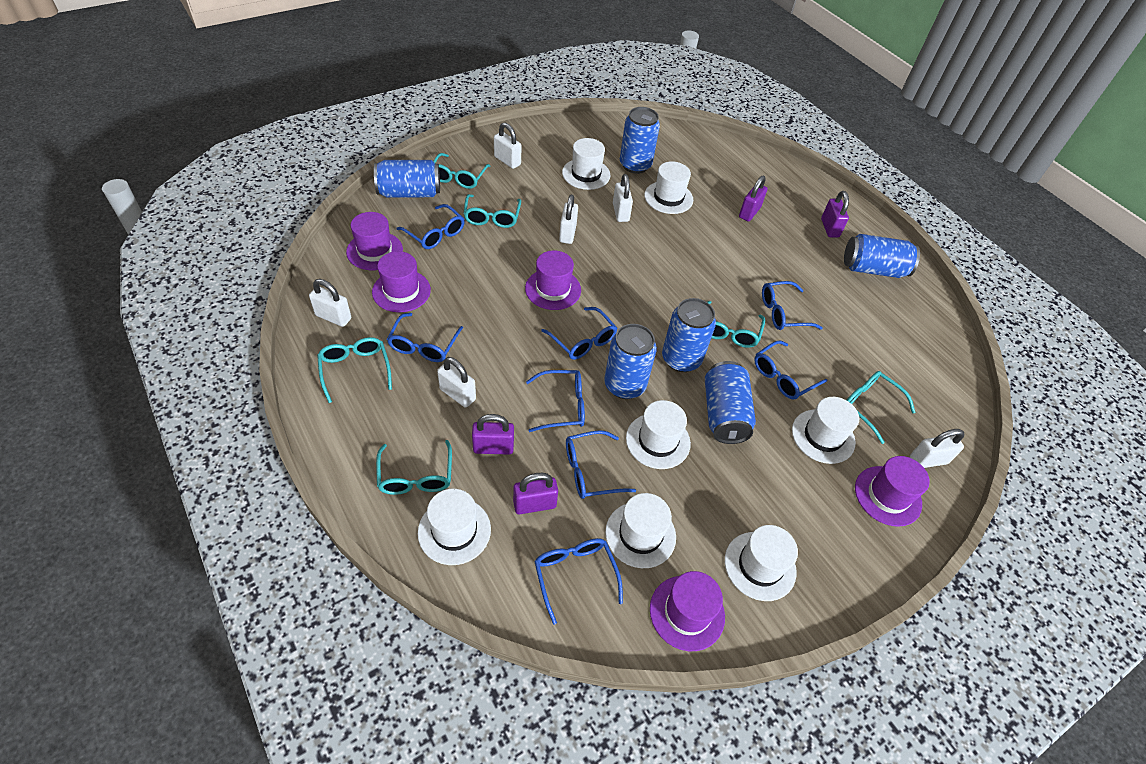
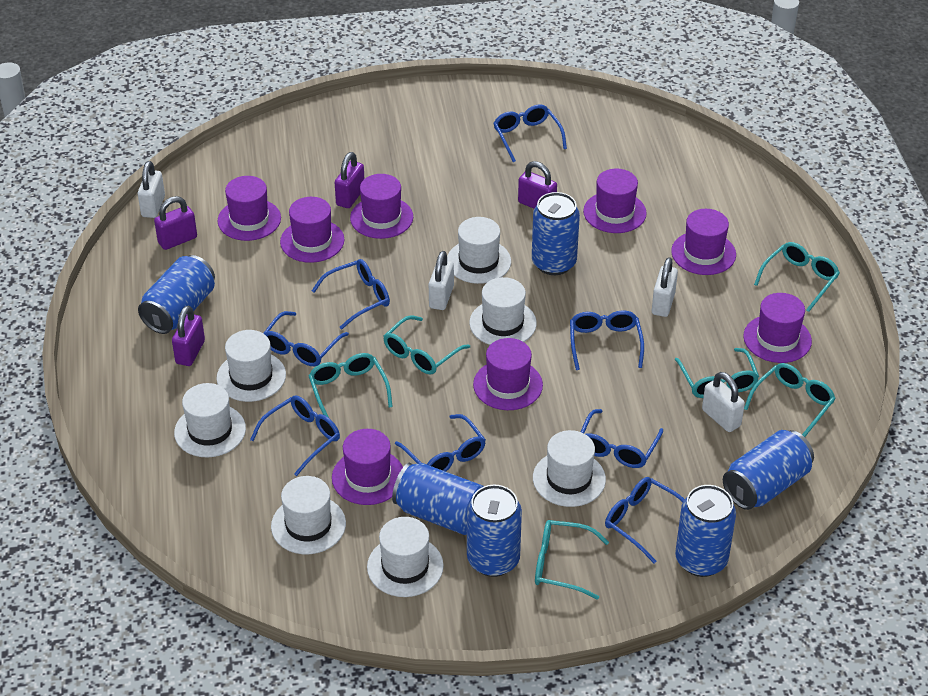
purple hat: 5 -> 8
white padlock: 6 -> 4

